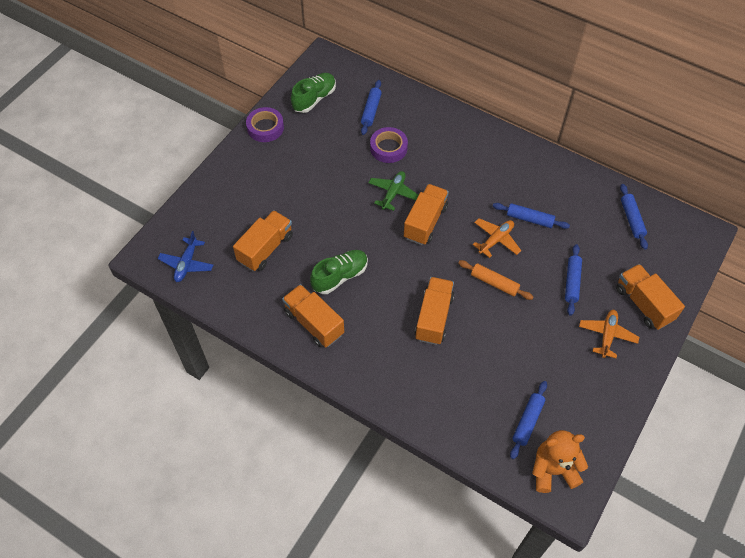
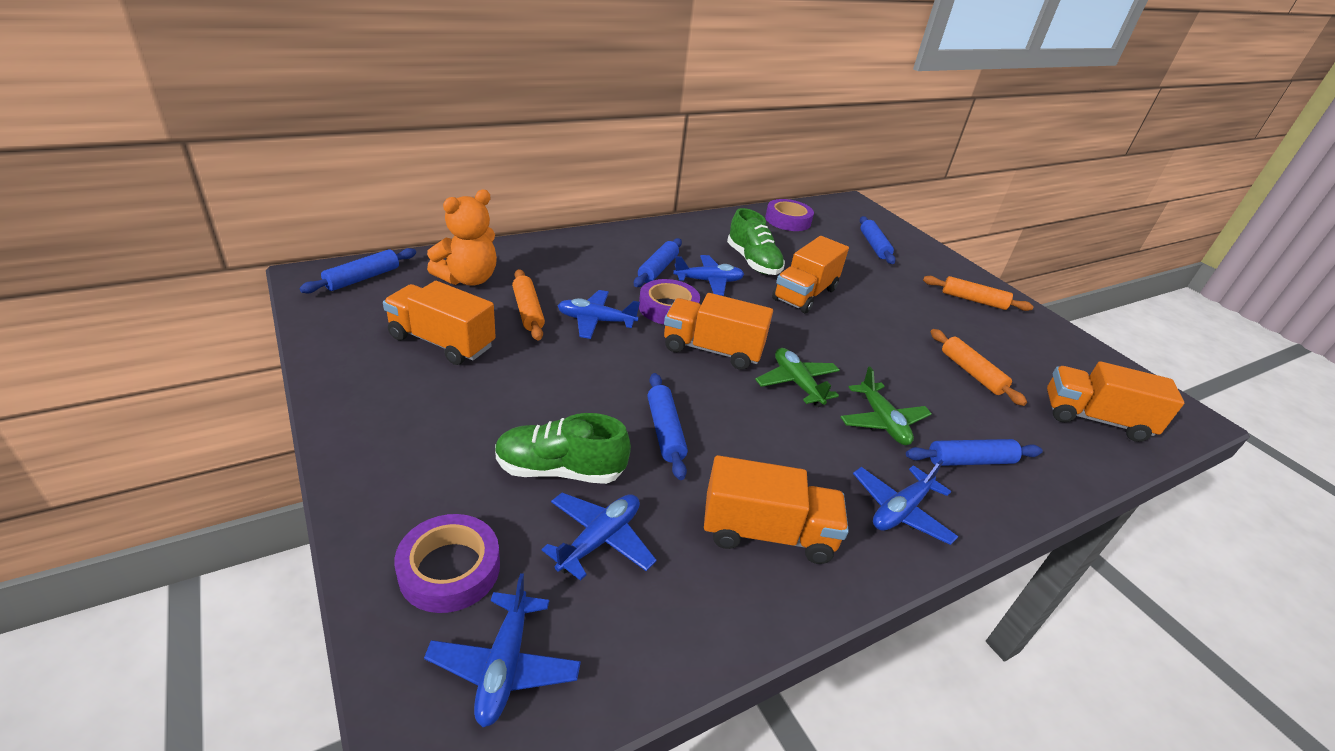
blue plane: 1 -> 5
green plane: 1 -> 2
orange plane: 2 -> 0
orange rolling pin: 1 -> 3
purple tape: 2 -> 3

